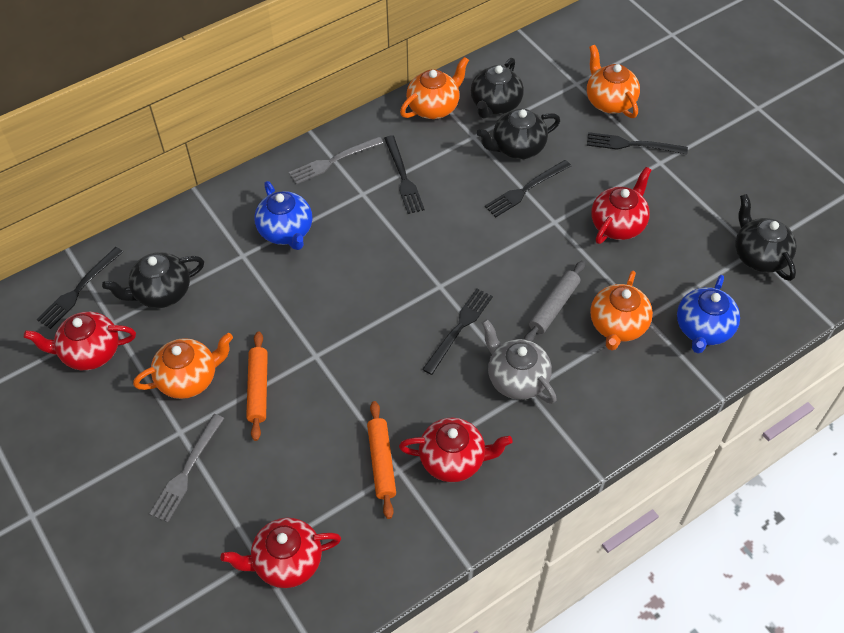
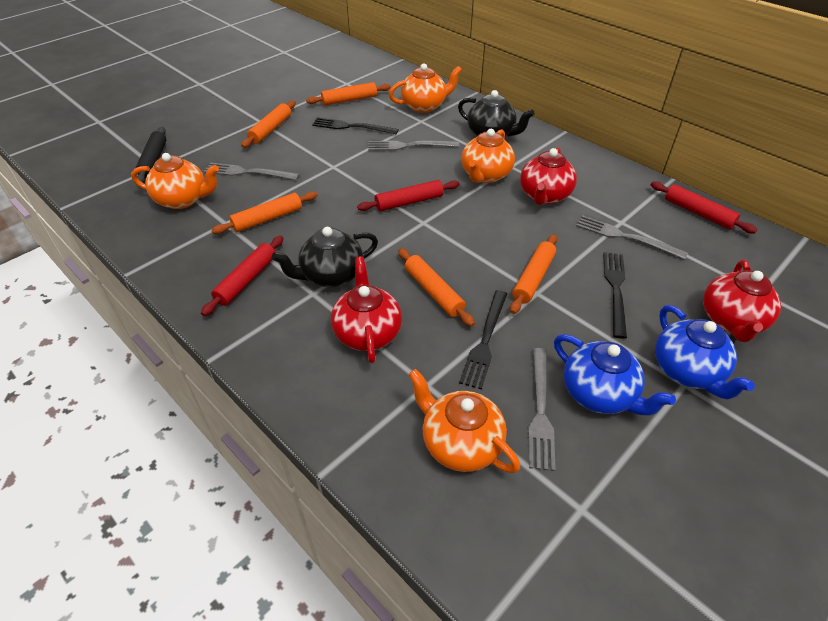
black fork: 5 -> 3
black rolling pin: 0 -> 1
black teapot: 4 -> 2
grey fork: 2 -> 4
grey rolling pin: 1 -> 0
grey teapot: 1 -> 0
orange rolling pin: 2 -> 5
red rolling pin: 0 -> 3
red teapot: 4 -> 3

